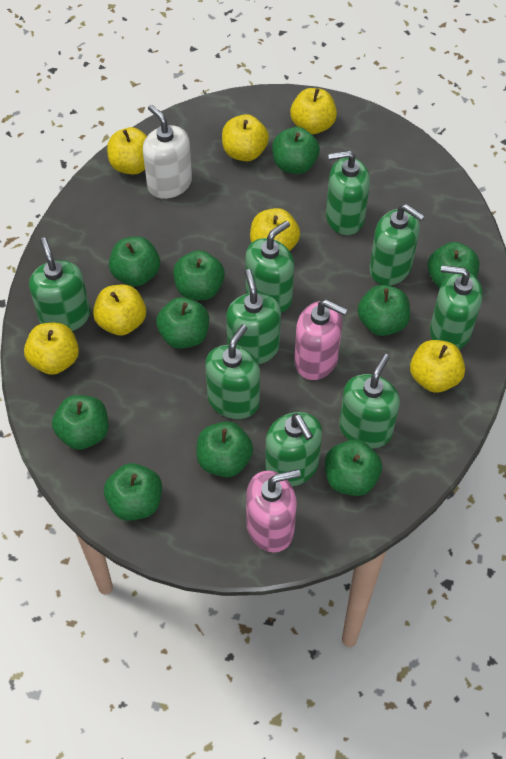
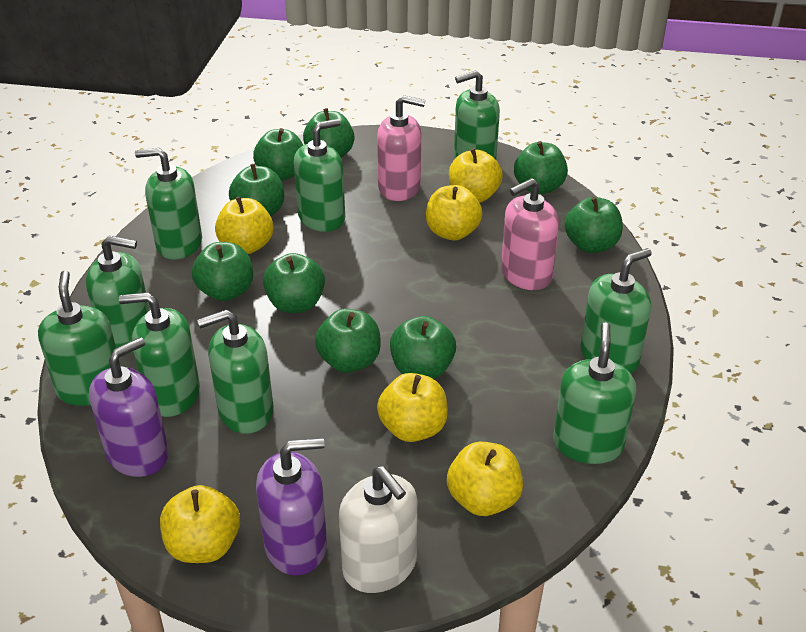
green apple: 10 -> 9
purple soap dispenser: 0 -> 2
yellow apple: 7 -> 6

